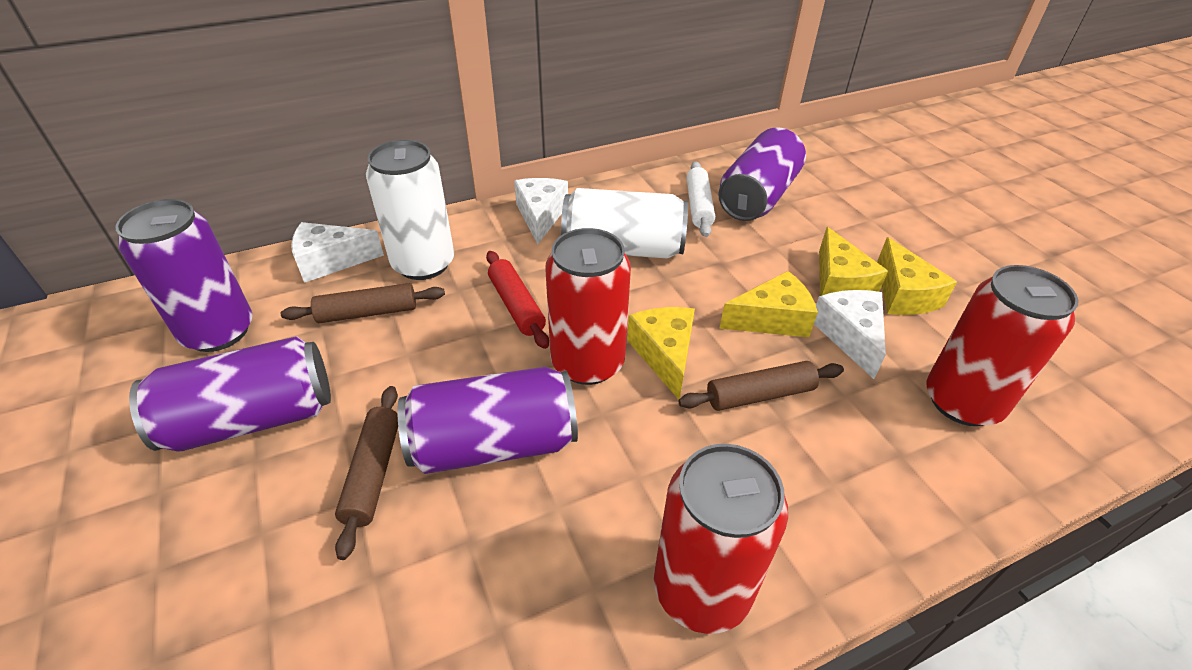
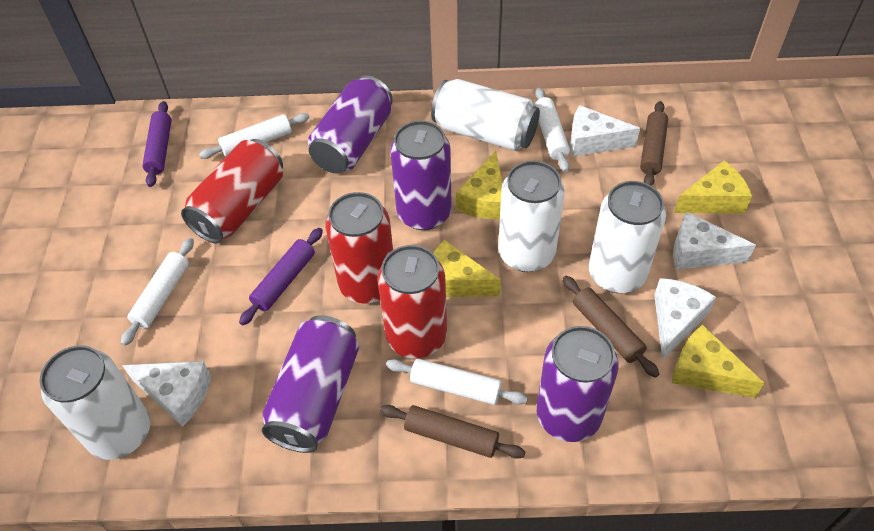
purple rolling pin: 0 -> 2
red rolling pin: 1 -> 0
white can: 2 -> 4
white cheese: 3 -> 4
white rolling pin: 1 -> 4

